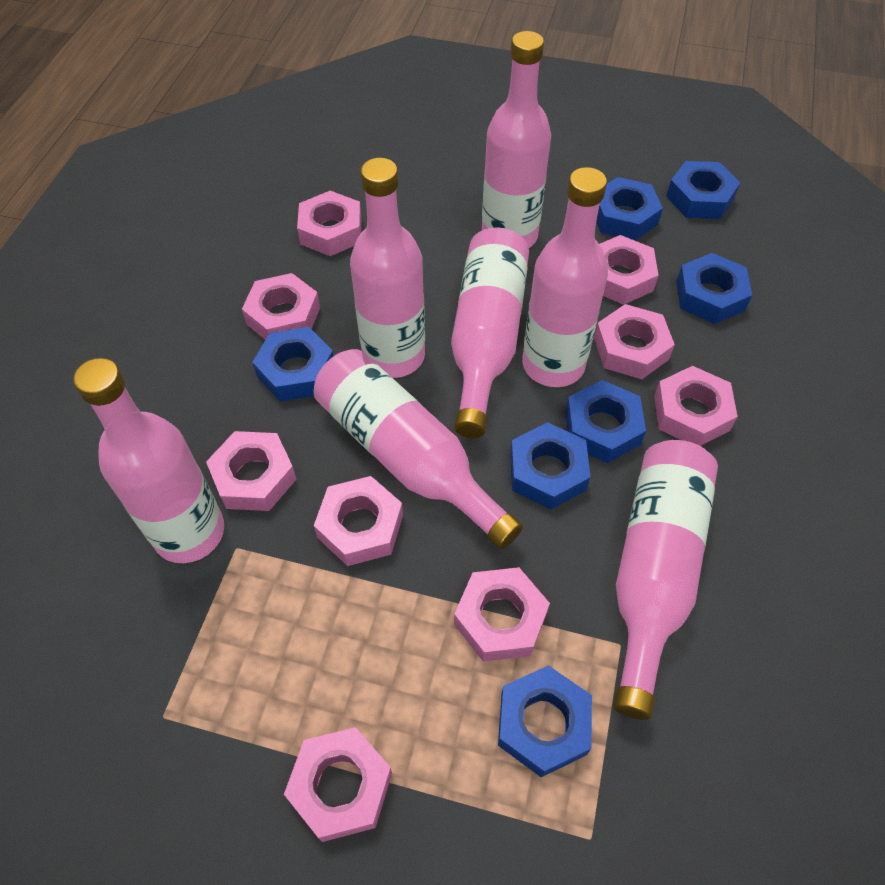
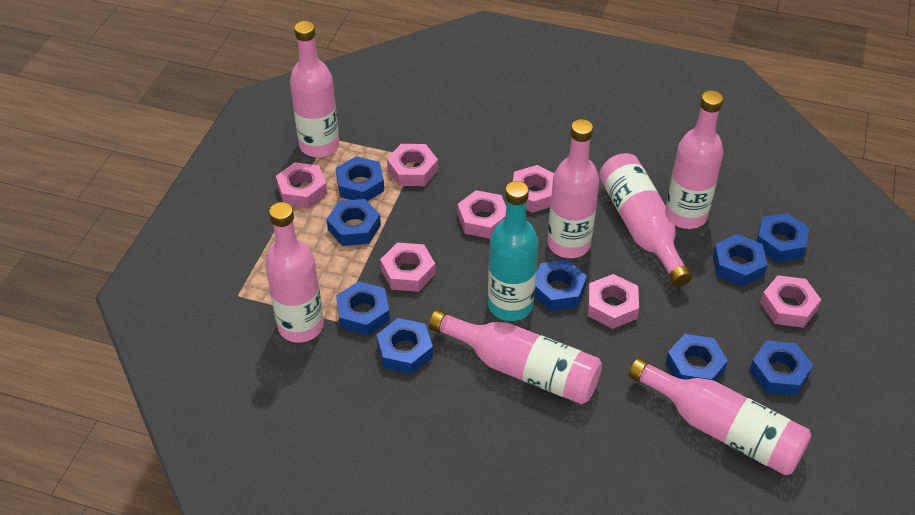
blue nut: 7 -> 9
pink nut: 9 -> 7
turquoise bottle: 0 -> 1

